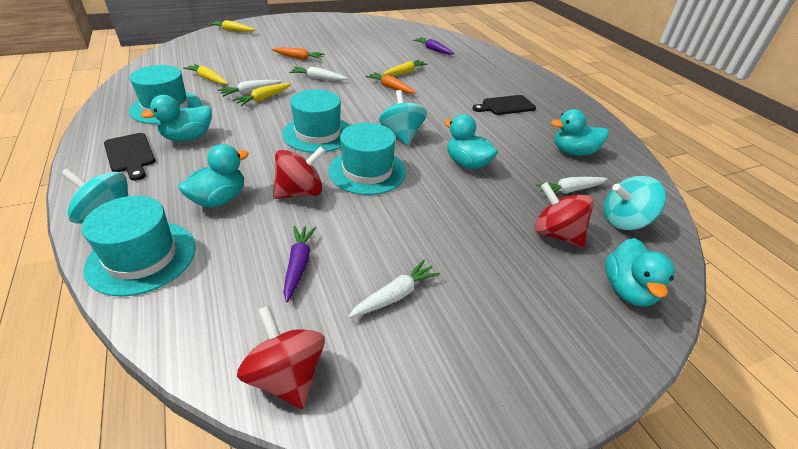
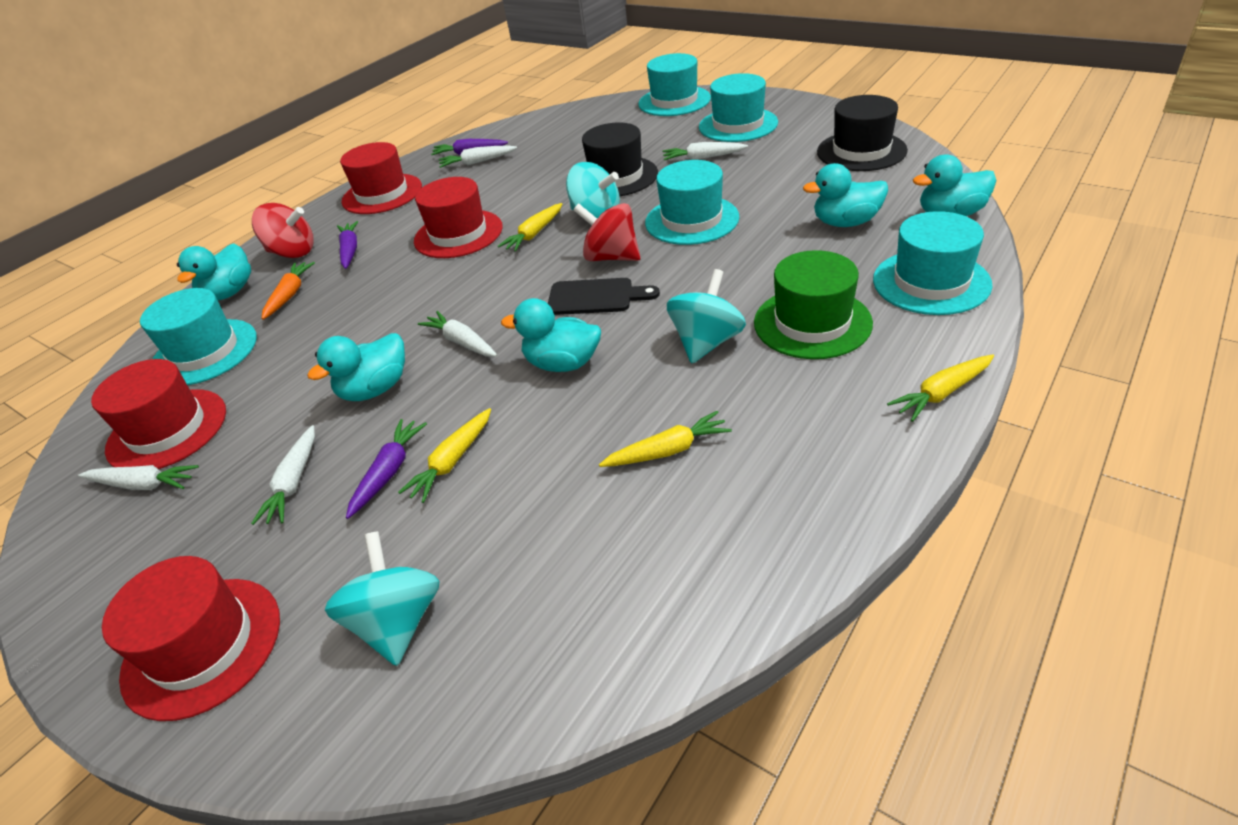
black cutting board: 2 -> 1
black hat: 0 -> 2
green hat: 0 -> 1
orange carrot: 2 -> 1
purple carrot: 2 -> 3
red hat: 0 -> 4
red spinning top: 3 -> 2
turquoise hat: 4 -> 5
white carrot: 4 -> 5

